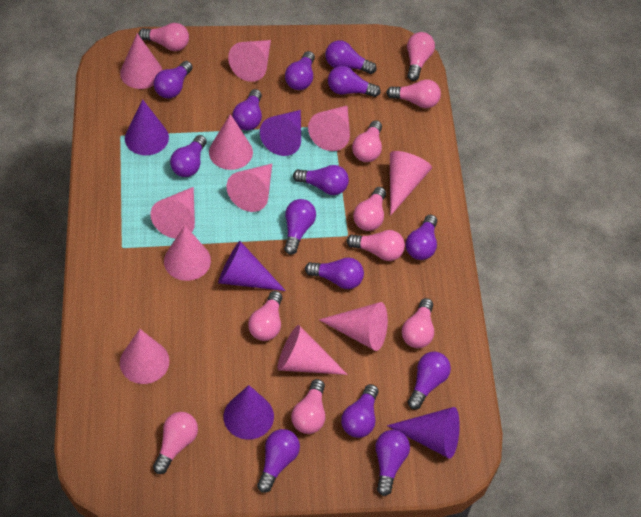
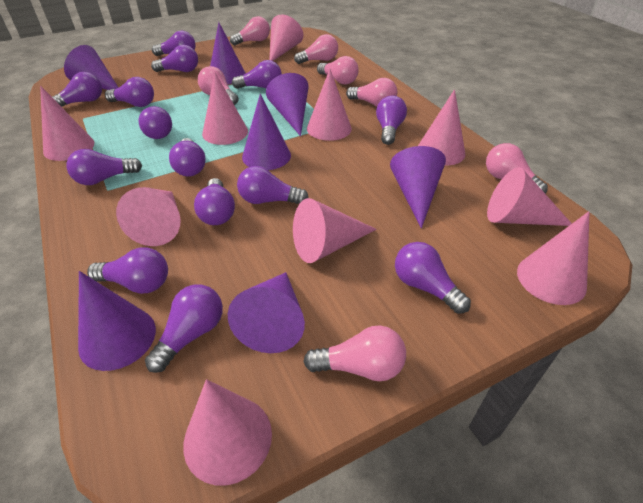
pink cone: 11 -> 10
pink light bulb: 10 -> 7
purple cone: 5 -> 7

